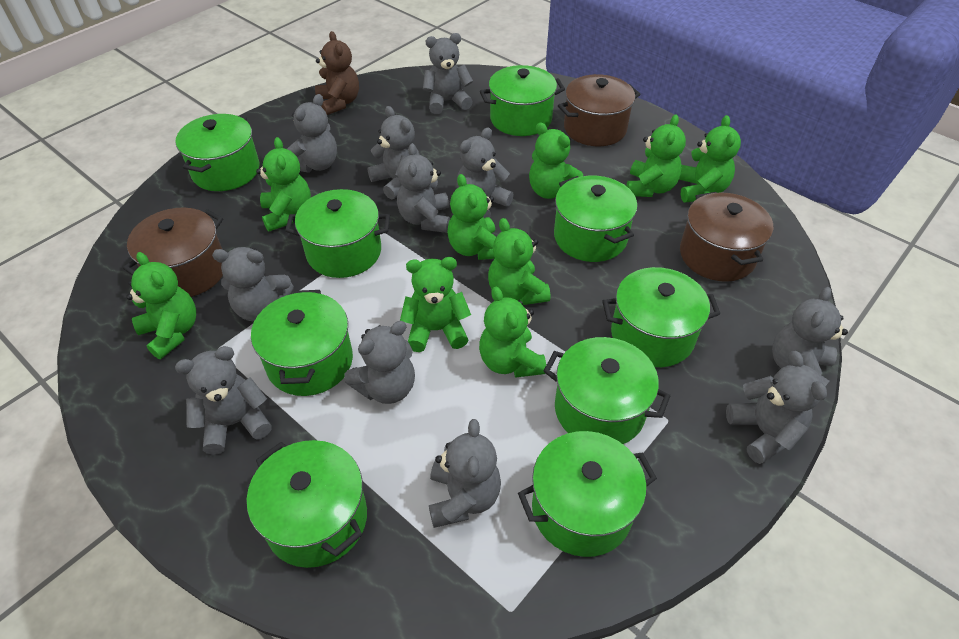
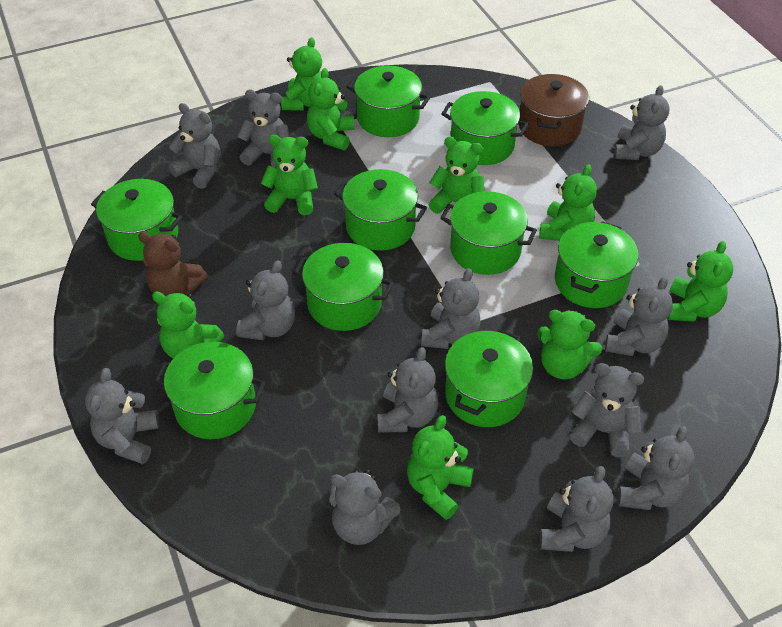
brown pot: 3 -> 1
grey teddy bear: 11 -> 12

